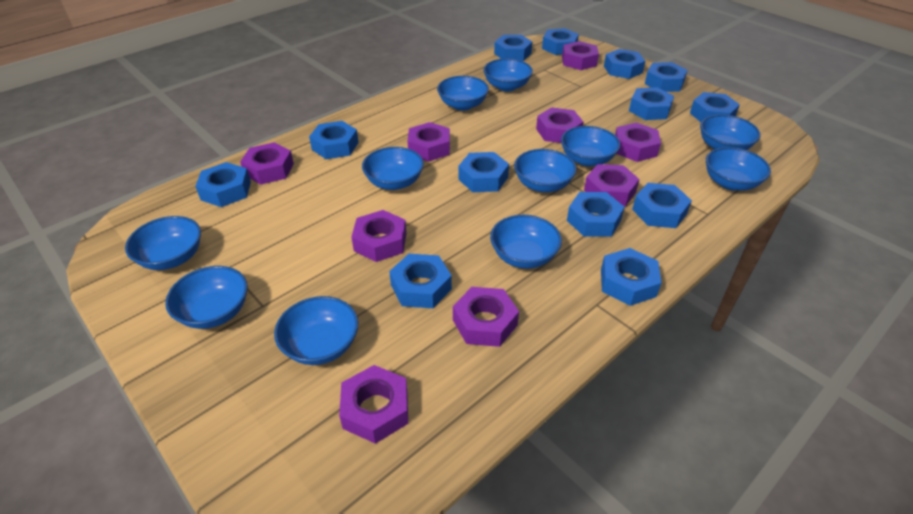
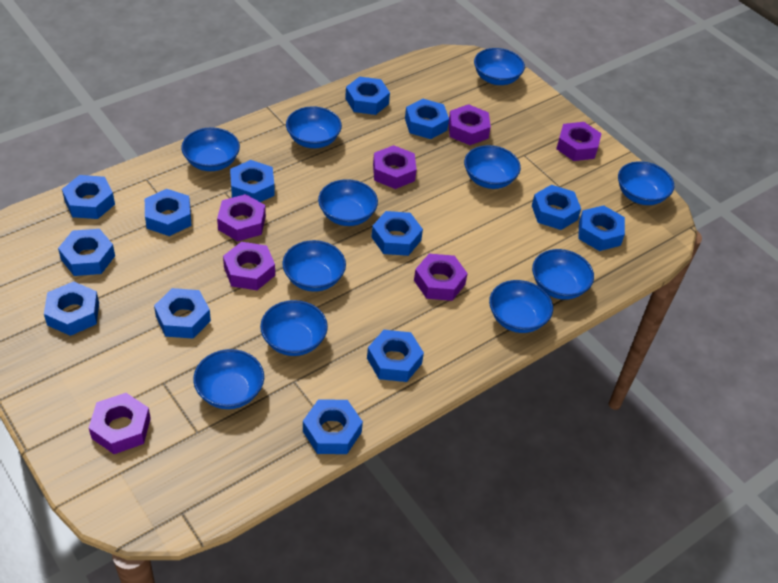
purple nut: 9 -> 7

